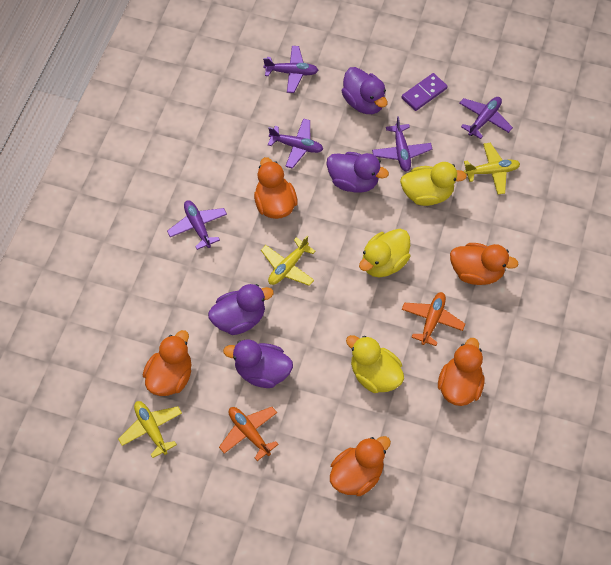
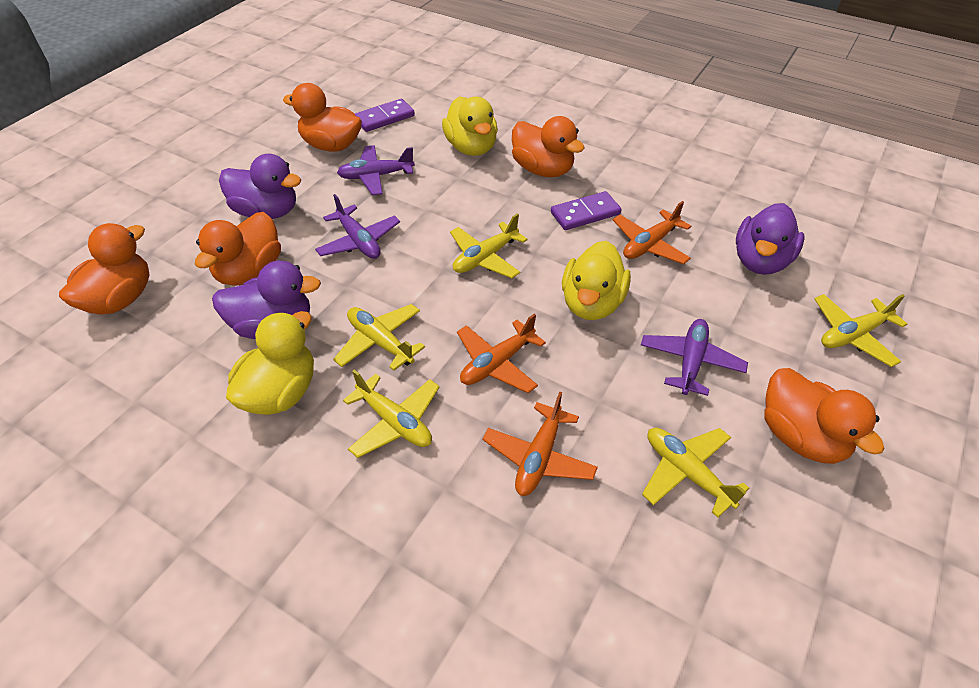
orange plane: 2 -> 3
purple domino: 1 -> 2
purple duck: 4 -> 3
purple plane: 5 -> 3
yellow plane: 3 -> 5

